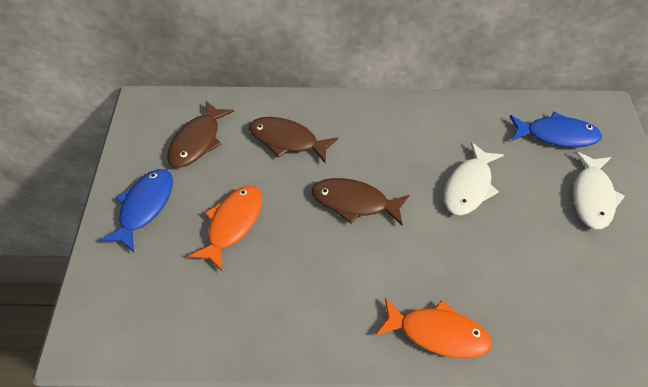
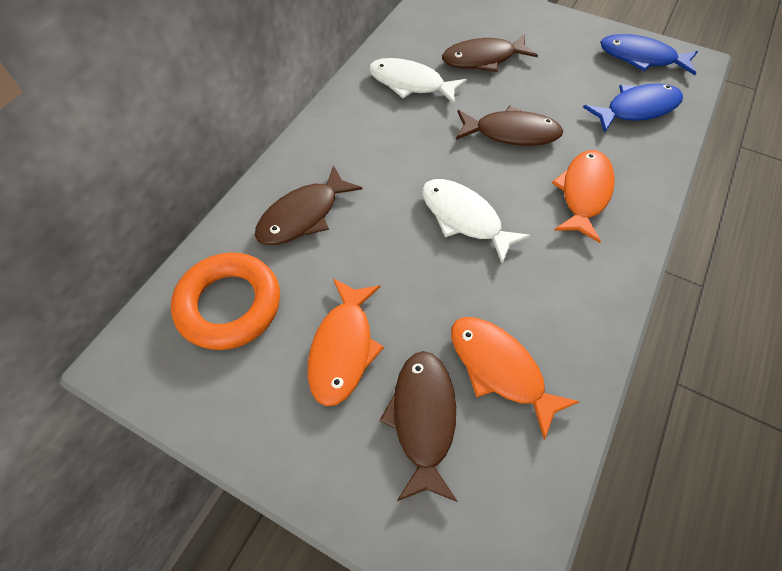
brown fish: 3 -> 4
orange fish: 2 -> 3
orange ring: 0 -> 1

